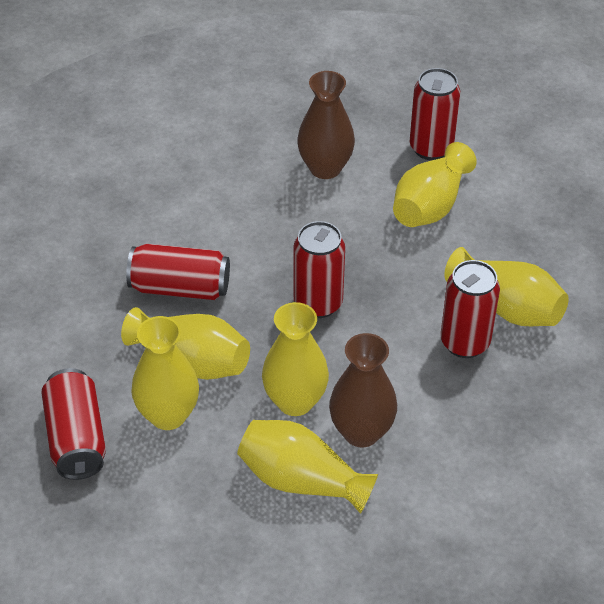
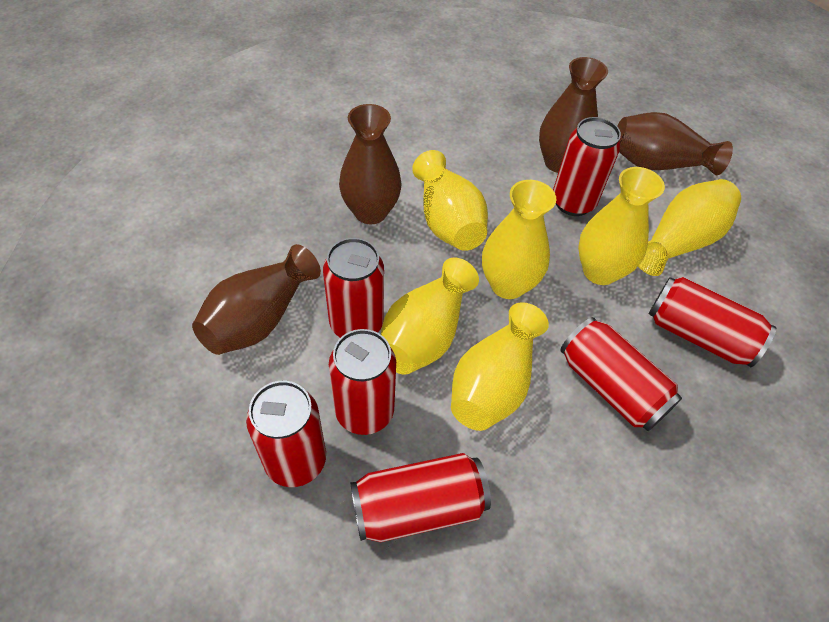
brown vase: 2 -> 4
red can: 5 -> 7

